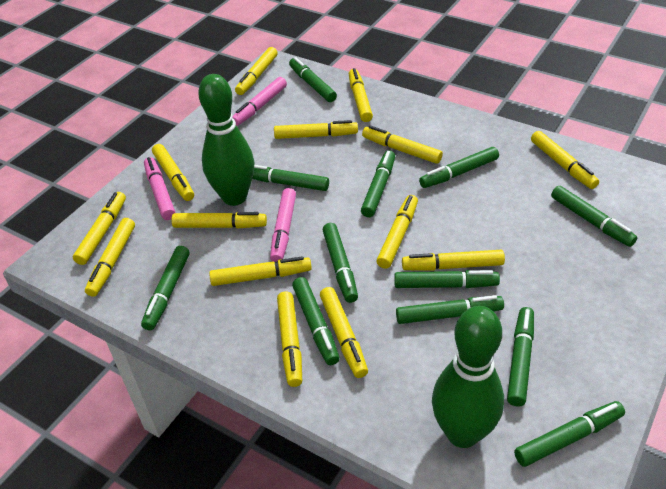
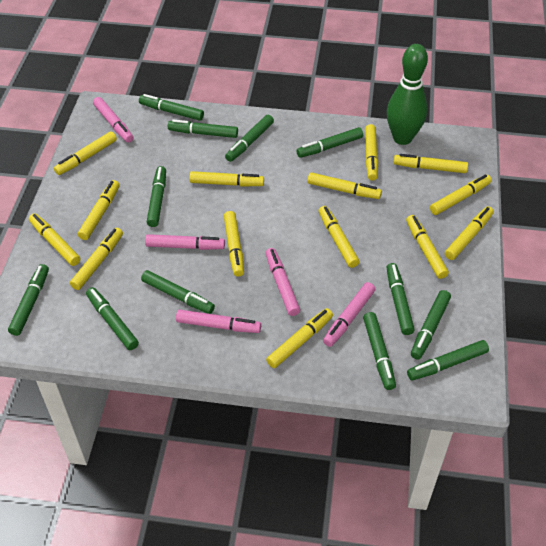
green bowling pin: 2 -> 1
pink marker: 3 -> 5

